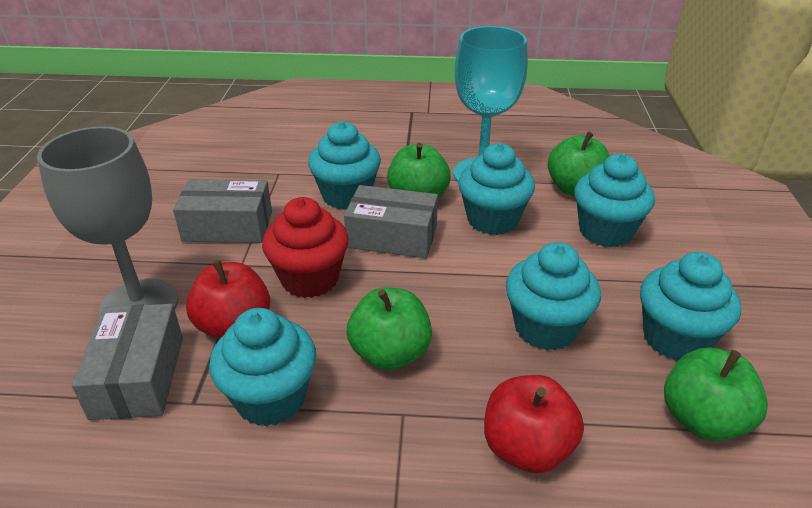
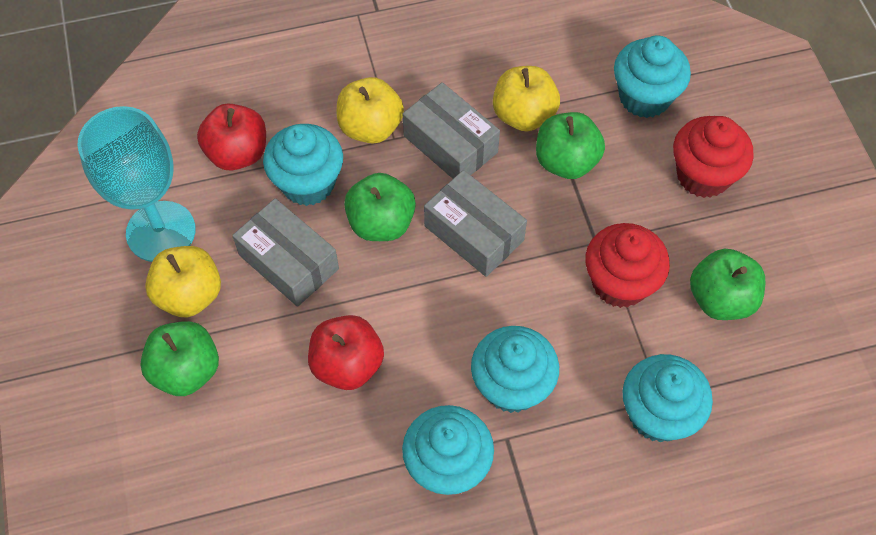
grey goblet: 1 -> 0
red cupcake: 1 -> 2
turquoise cupcake: 6 -> 5
yellow apple: 0 -> 3

